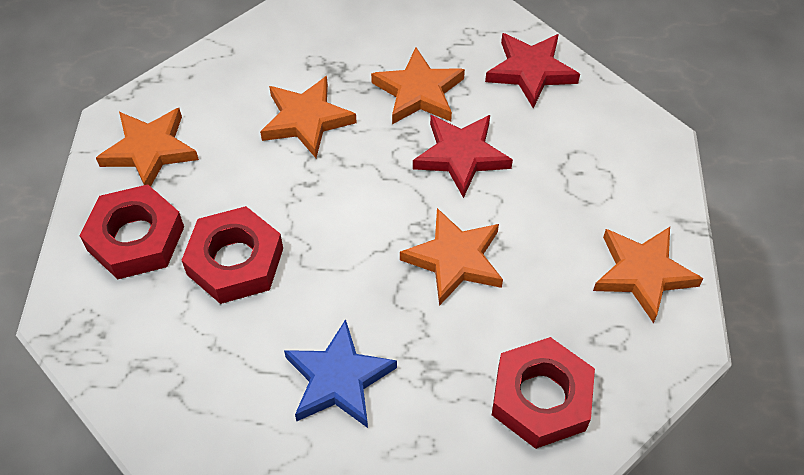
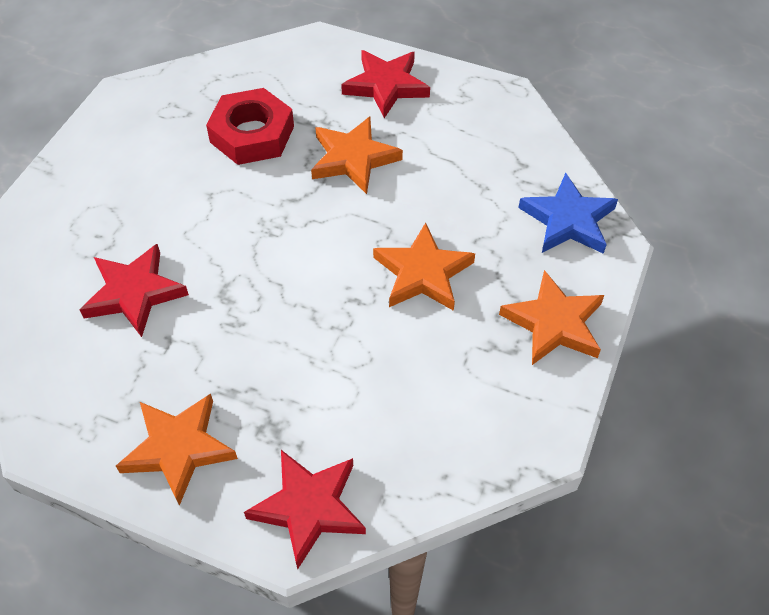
orange star: 5 -> 4
red nut: 3 -> 1
red star: 2 -> 3

